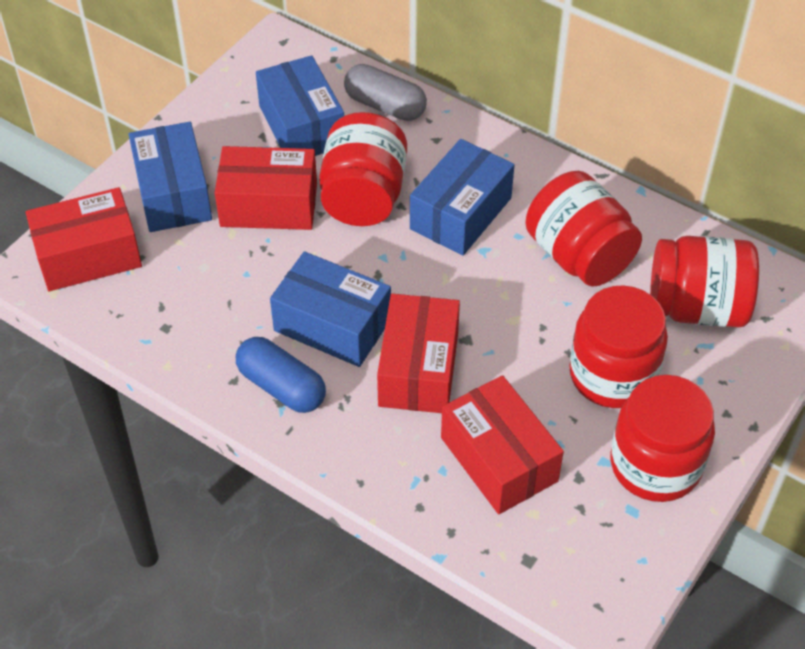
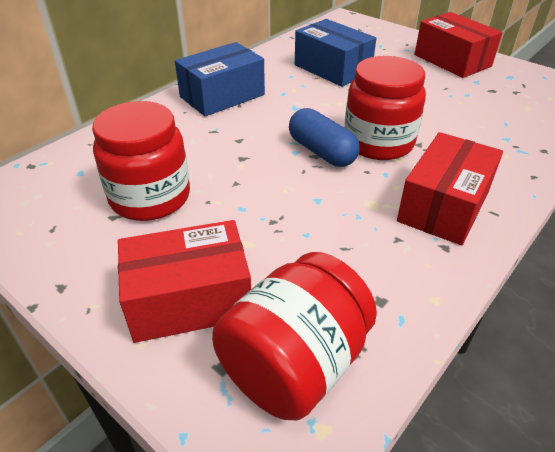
blue box: 4 -> 2
grey capsule: 1 -> 0
red box: 4 -> 3
red jar: 5 -> 3

